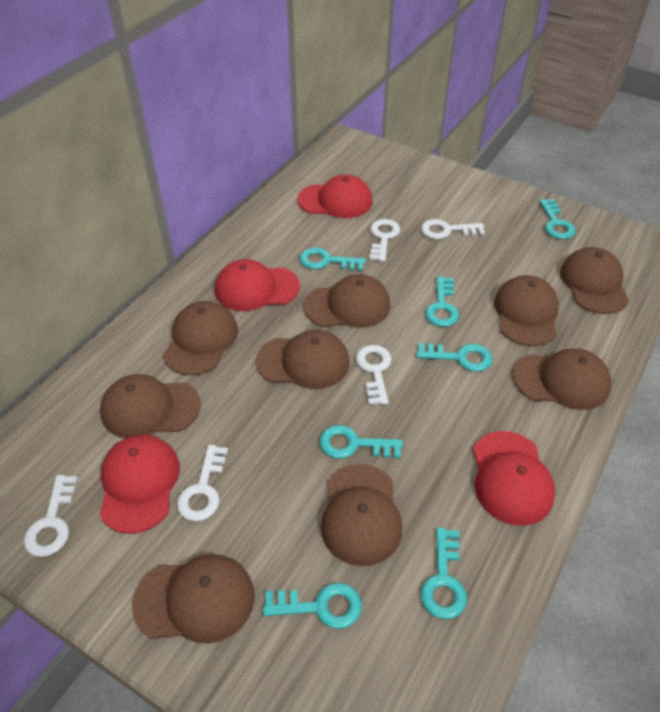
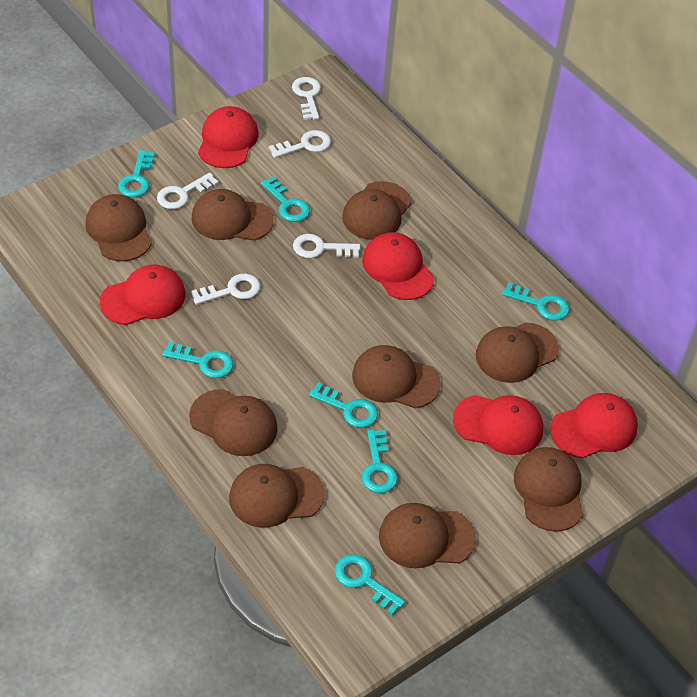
red cap: 4 -> 5

